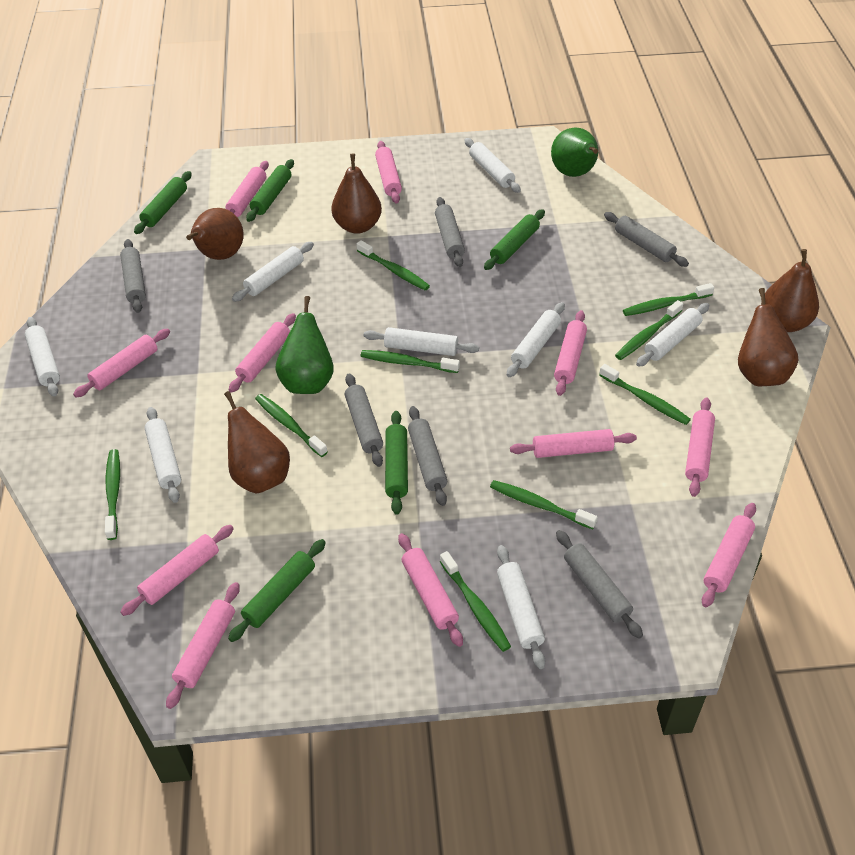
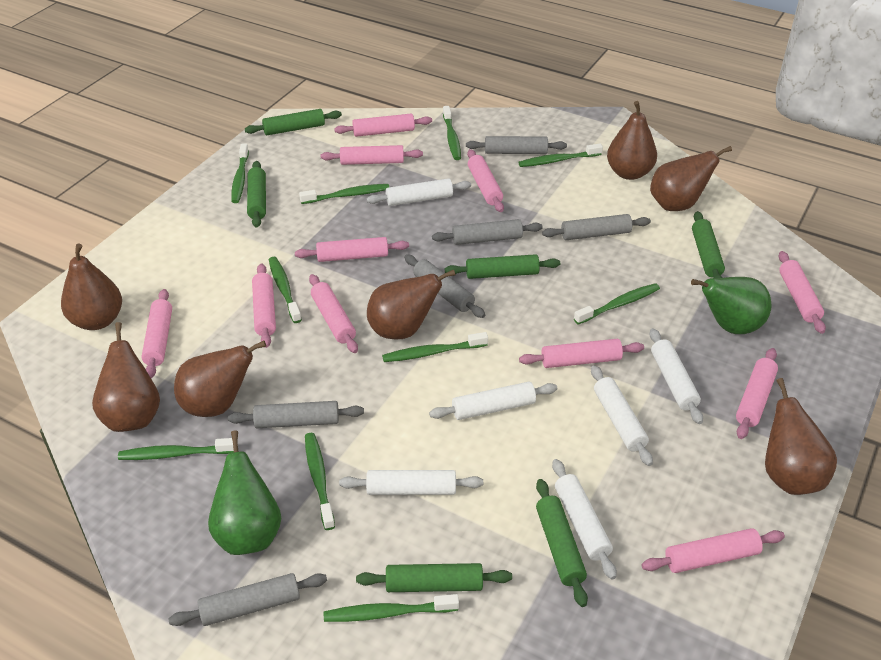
brown pear: 5 -> 7
green rolling pin: 5 -> 6
green toothbrush: 9 -> 10
white rolling pin: 8 -> 6

